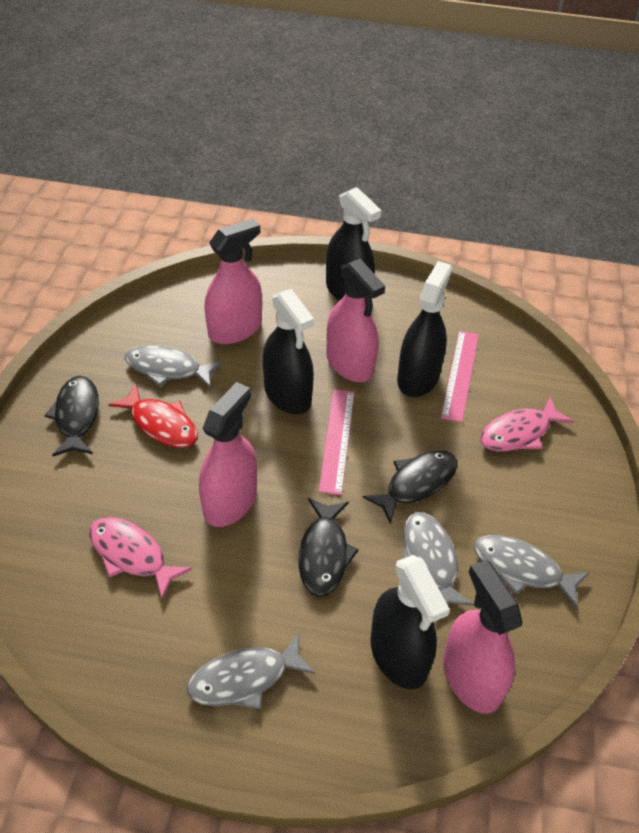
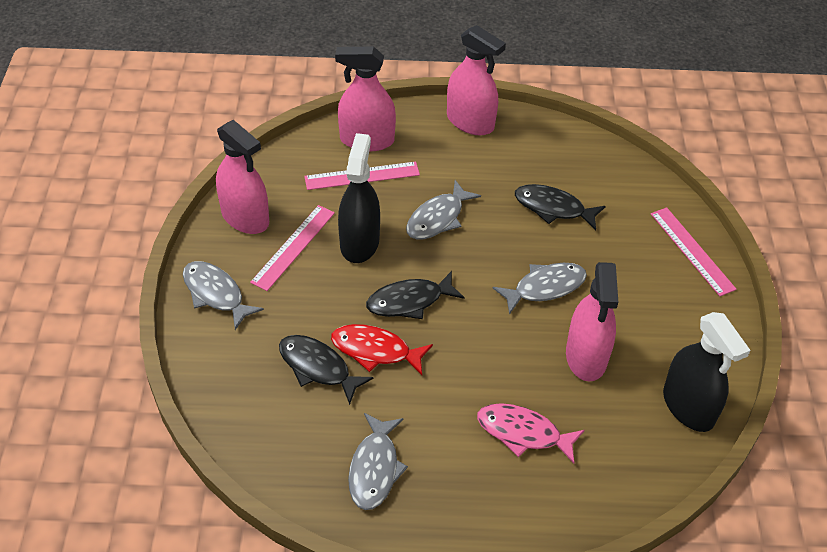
black spray bottle: 4 -> 2
pink fish: 2 -> 1
pink ruler: 2 -> 3

